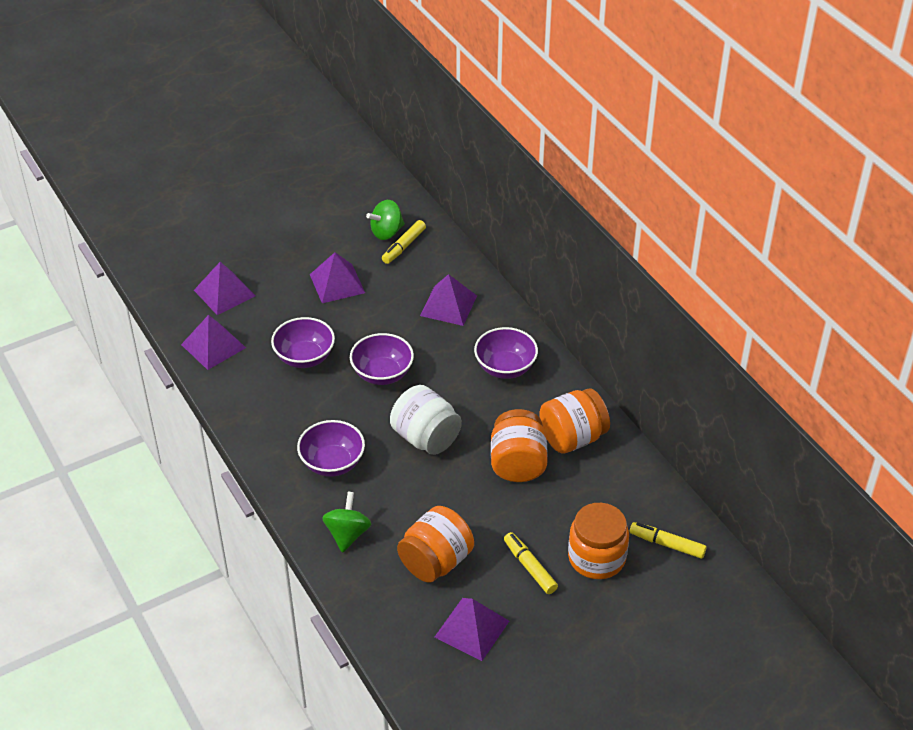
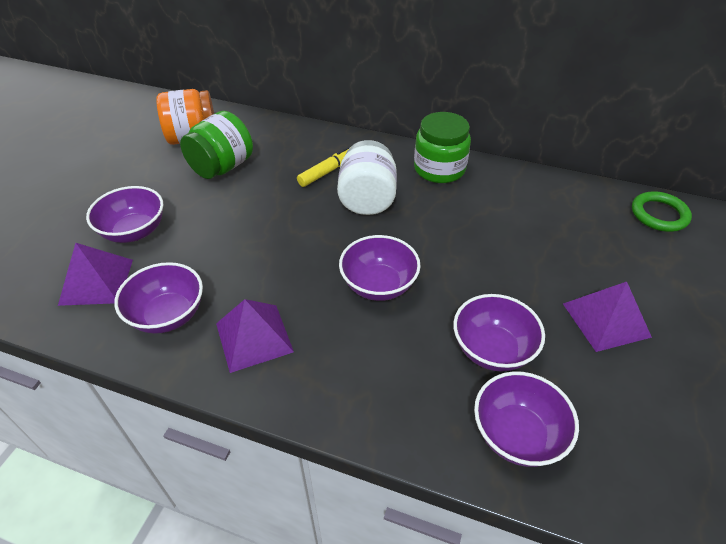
green jar: 0 -> 2
green ring: 0 -> 1
green spinning top: 2 -> 0
orange jar: 4 -> 1
purple bowl: 4 -> 5
purple pyramid: 5 -> 3
yellow marker: 3 -> 1

